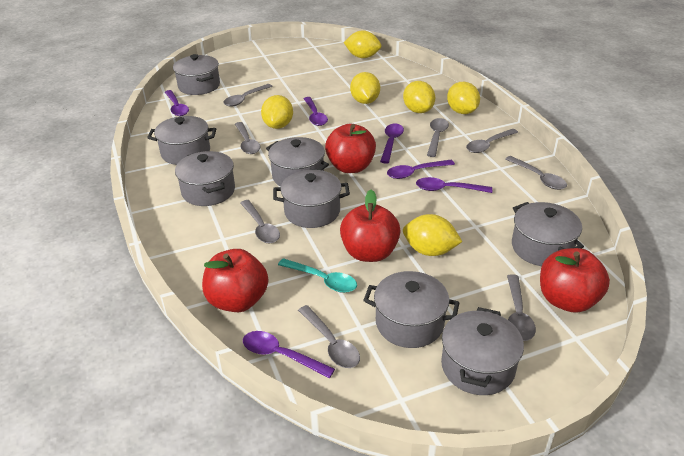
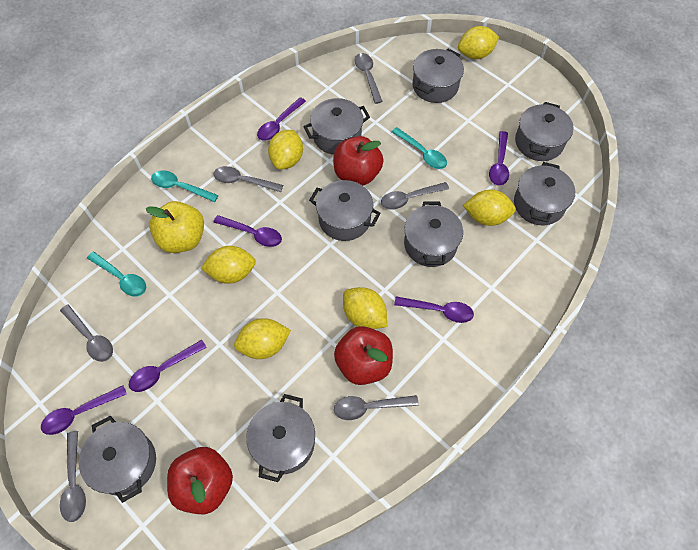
grey spoon: 8 -> 6
red apple: 4 -> 3
turquoise spoon: 1 -> 3
yellow apple: 0 -> 1

